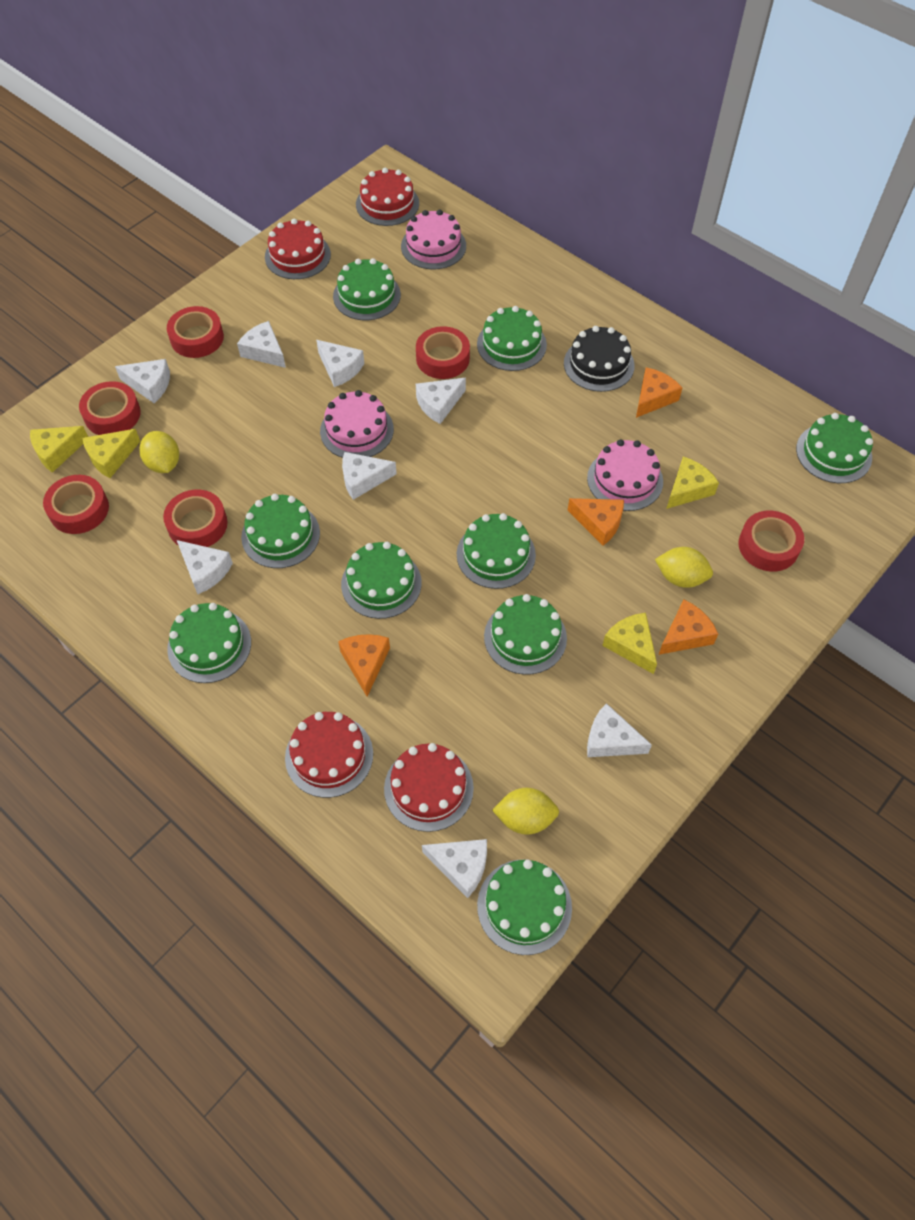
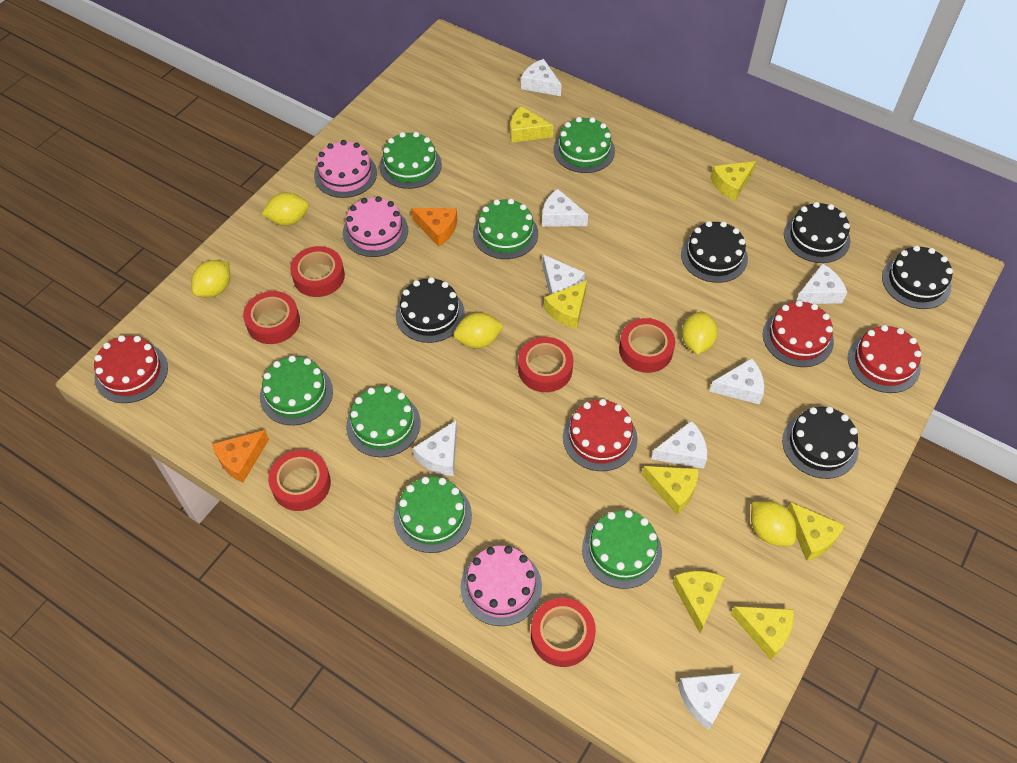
black cake: 1 -> 5
green cake: 9 -> 7
orange cheese: 4 -> 2
yellow cheese: 4 -> 7
yellow lemon: 3 -> 5

